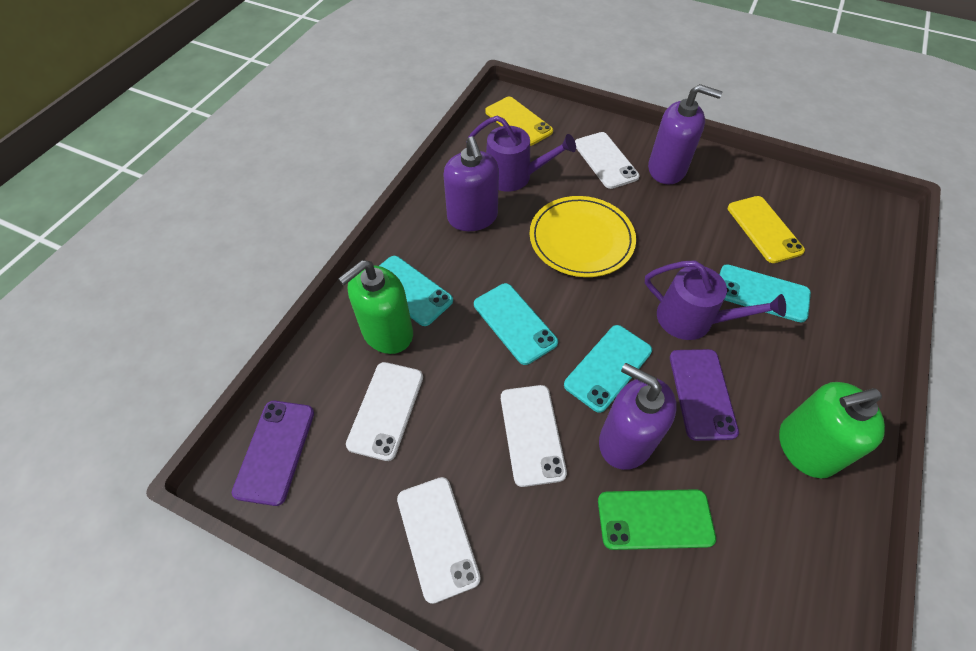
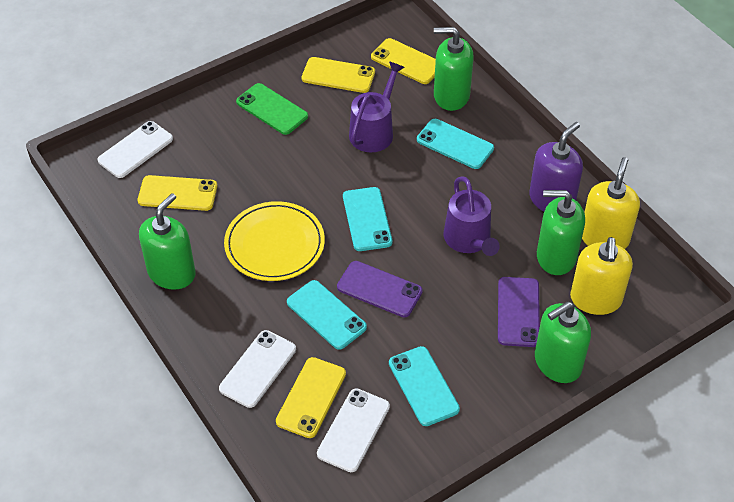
green soap dispenser: 2 -> 4
purple soap dispenser: 3 -> 1
white phone: 4 -> 3
yellow phone: 2 -> 4
yellow soap dispenser: 0 -> 2

